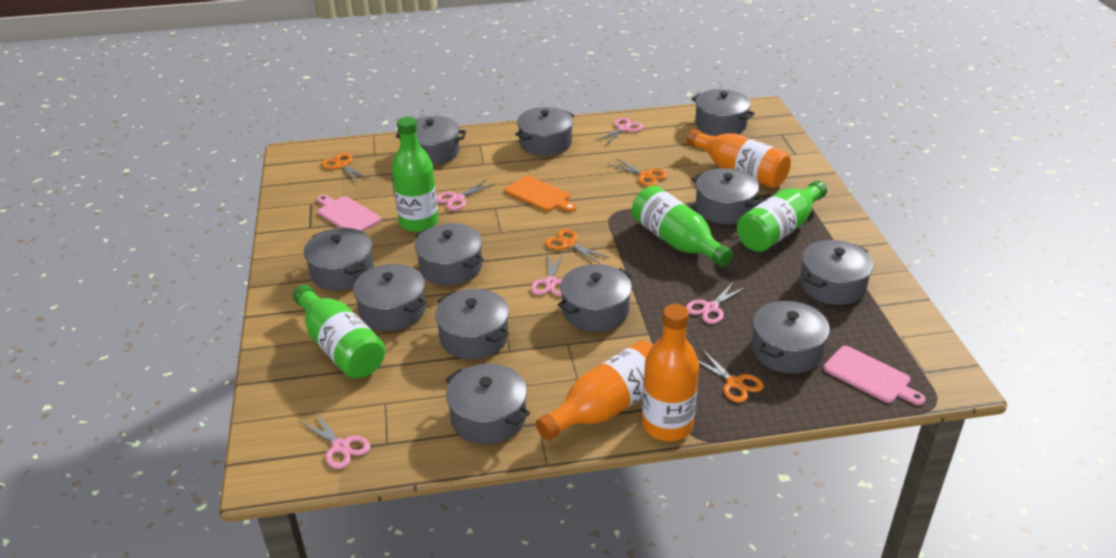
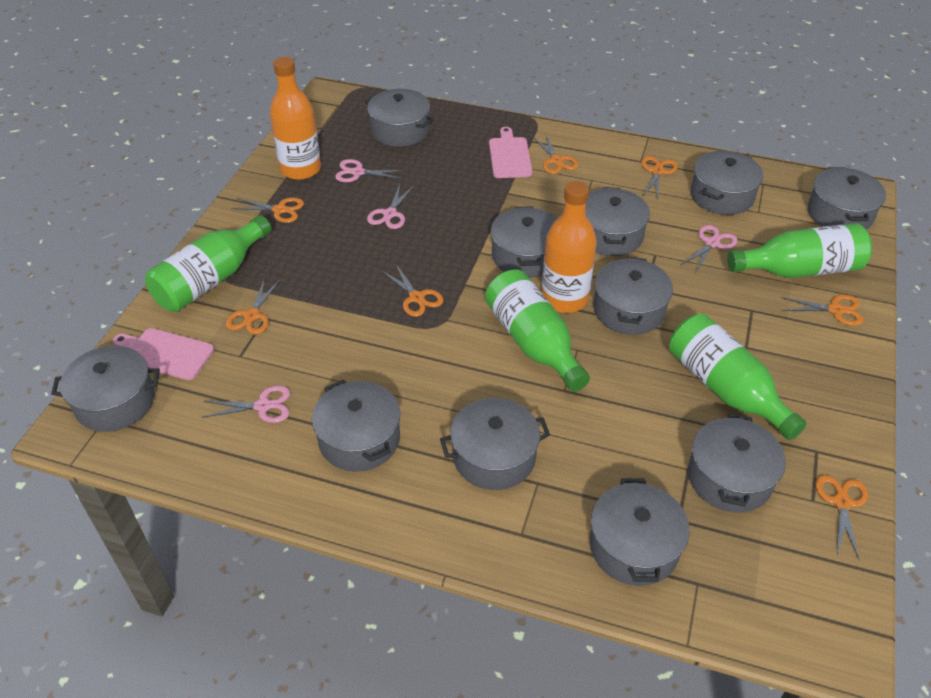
grey pot: 12 -> 11
orange bottle: 3 -> 2
orange cutting board: 1 -> 0
orange scissors: 4 -> 7
pink scissors: 5 -> 4

